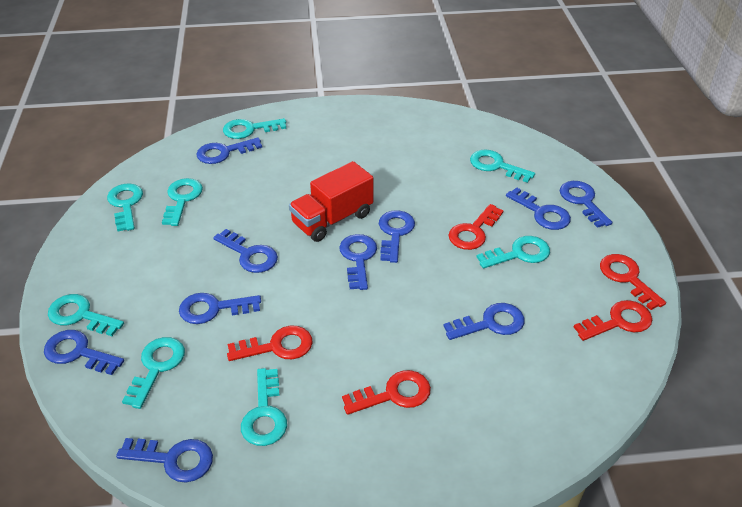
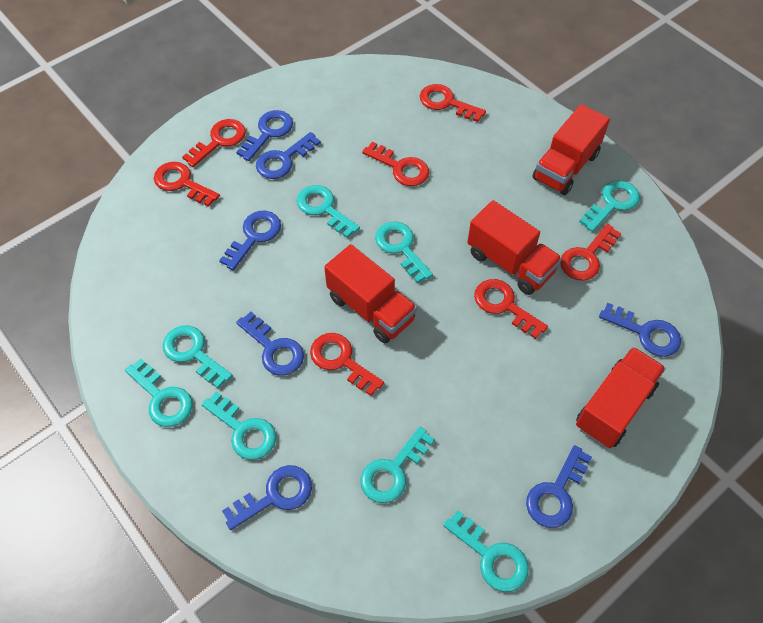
blue key: 10 -> 7
red key: 5 -> 7
red truck: 1 -> 4

